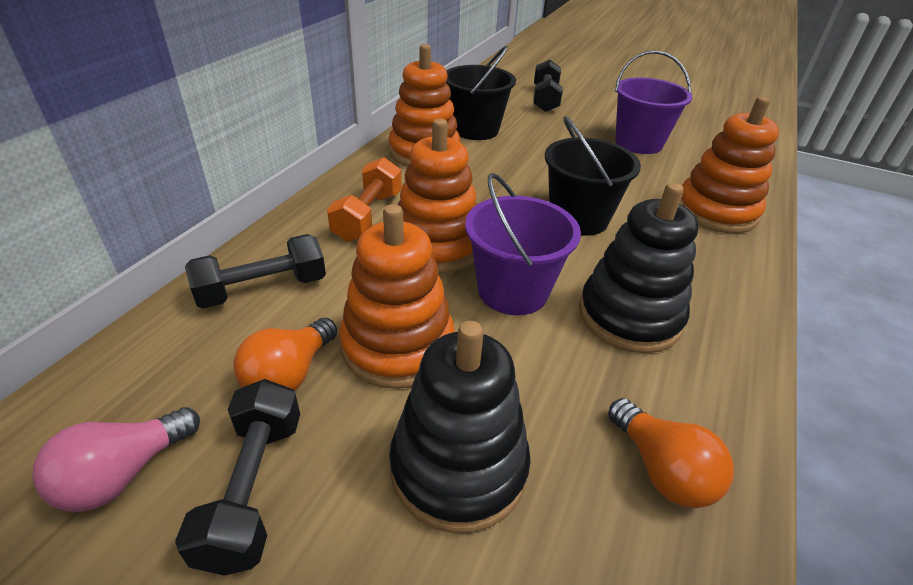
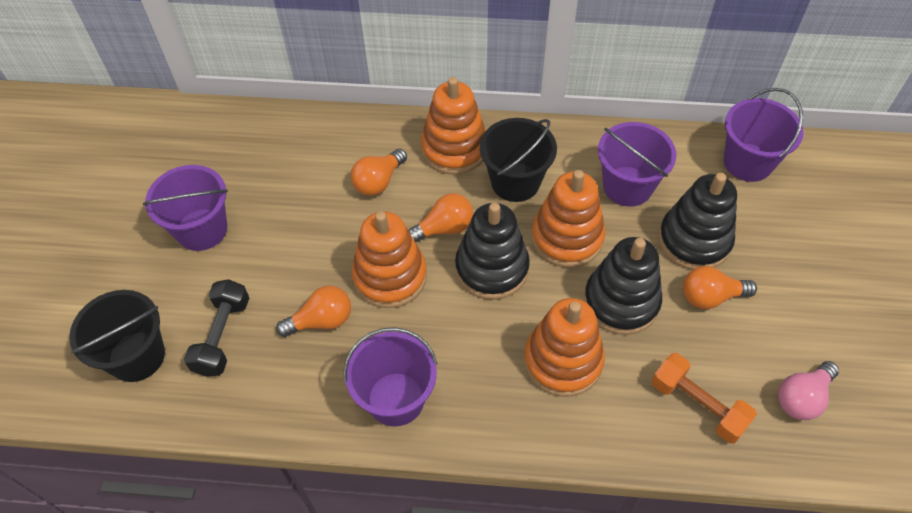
black dumbbell: 3 -> 1
black stacking toy: 2 -> 3
orange light bulb: 2 -> 4
purple bucket: 2 -> 4

